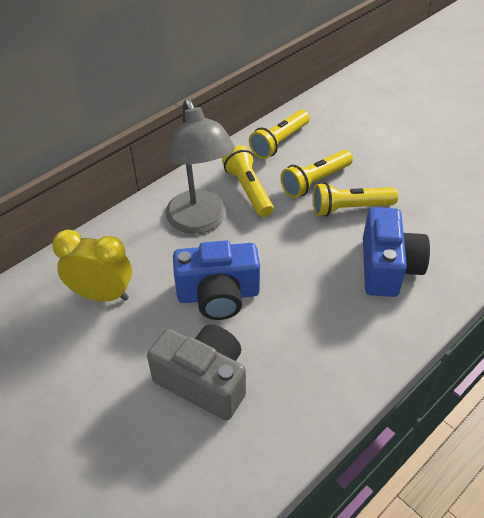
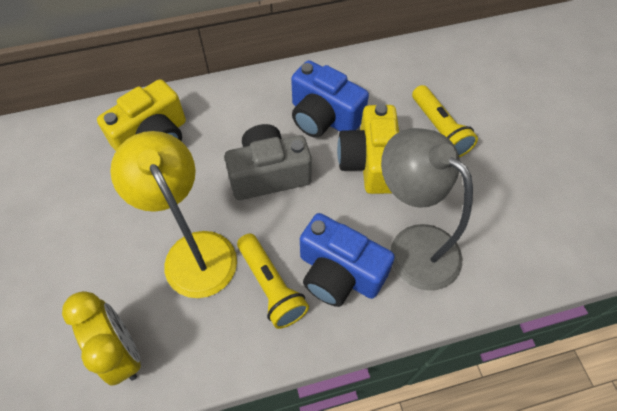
yellow camera: 0 -> 2
yellow flashlight: 4 -> 2
yellow lamp: 0 -> 1

